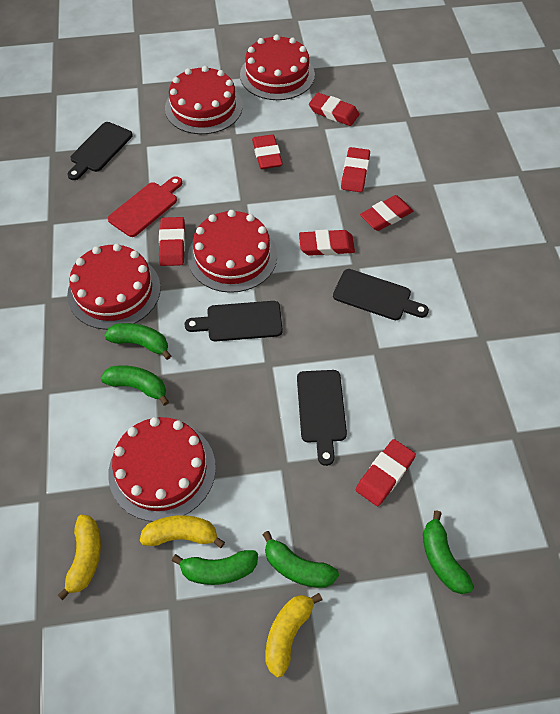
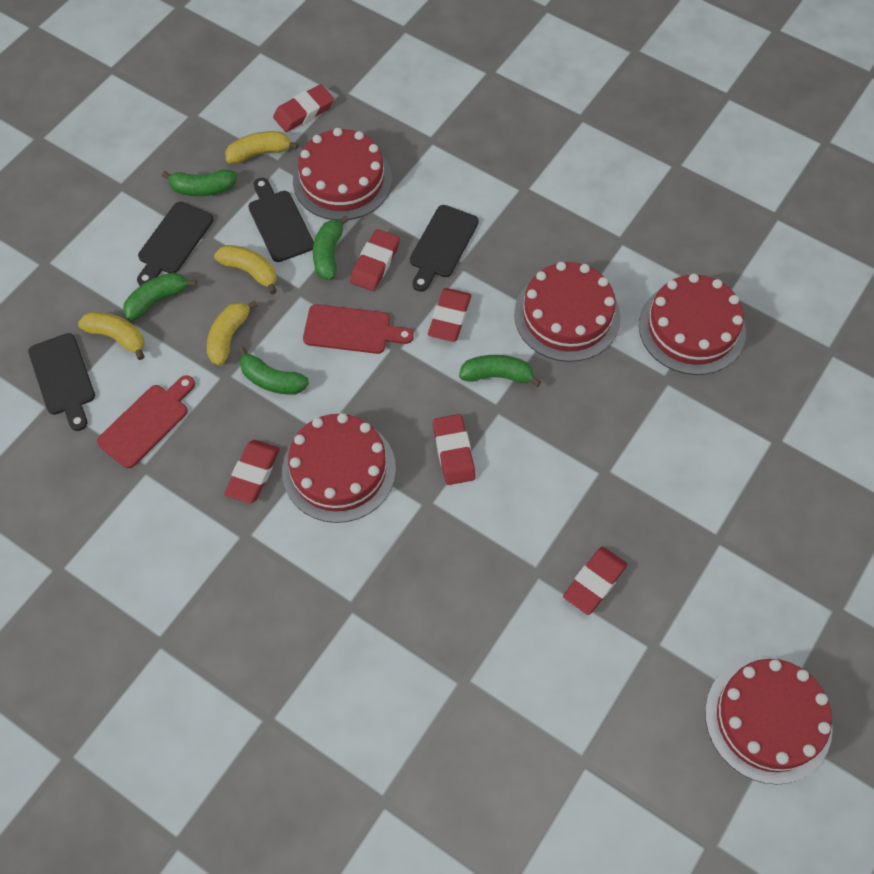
red cutting board: 1 -> 2
red eraser: 7 -> 6
yellow banana: 3 -> 4

